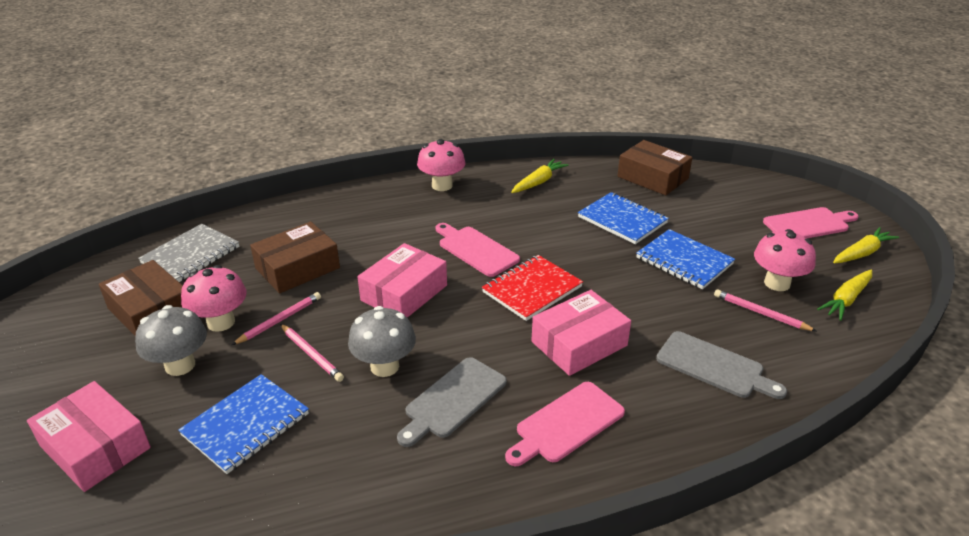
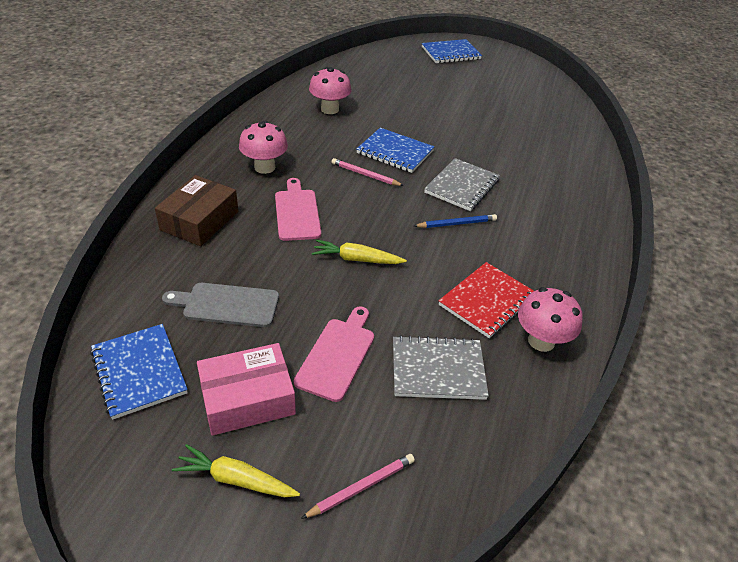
blue pencil: 0 -> 1
brown box: 3 -> 1
grey cutting board: 2 -> 1
grey mushroom: 2 -> 0
grey notebook: 1 -> 2
pink box: 3 -> 1
pink cutting board: 3 -> 2
pink pencil: 3 -> 2
yellow carrot: 3 -> 2

